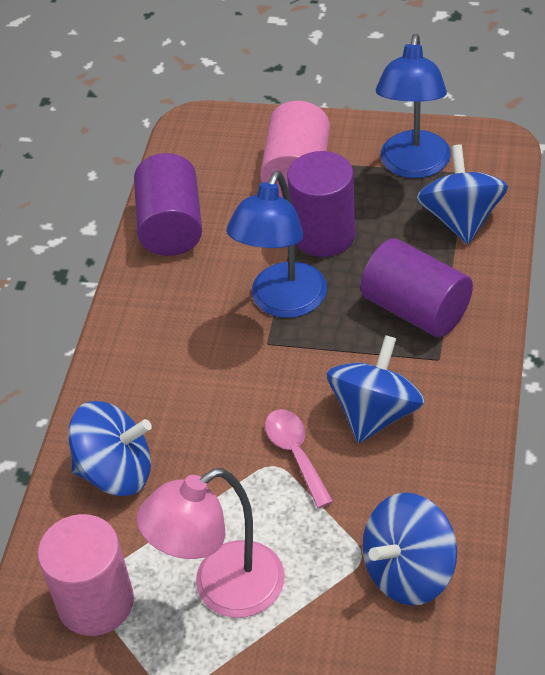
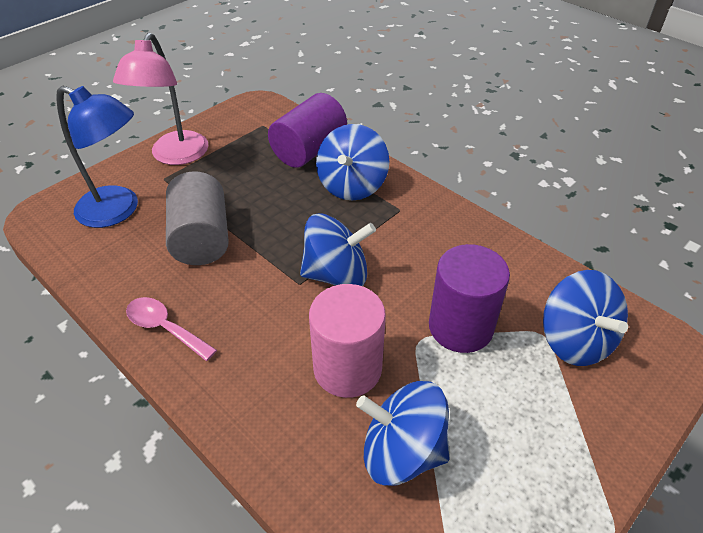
blue lamp: 2 -> 1
grey cylinder: 0 -> 1
pink cylinder: 2 -> 1
purple cylinder: 3 -> 2

